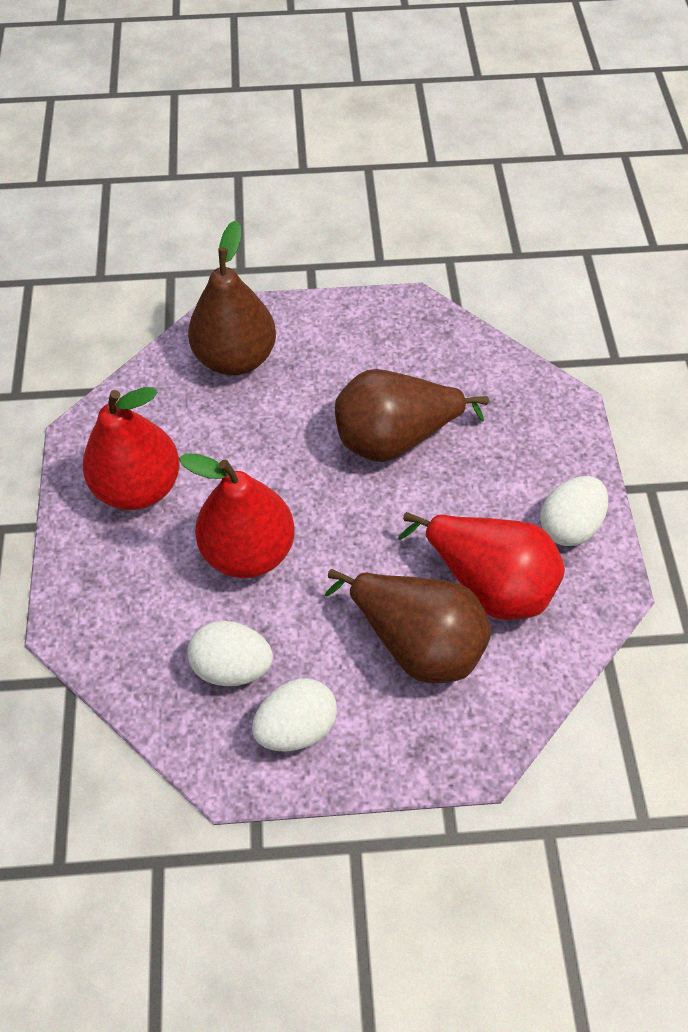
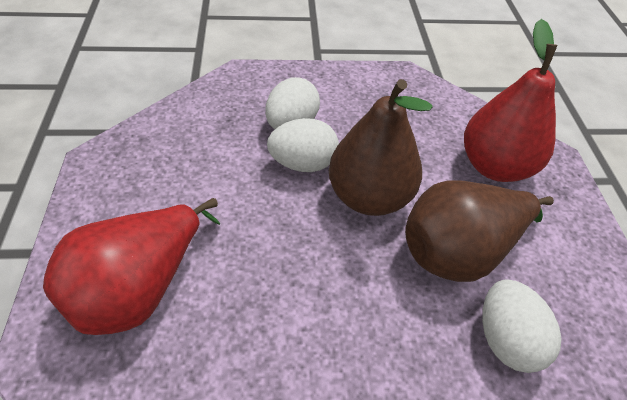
brown pear: 3 -> 2
red pear: 3 -> 2

